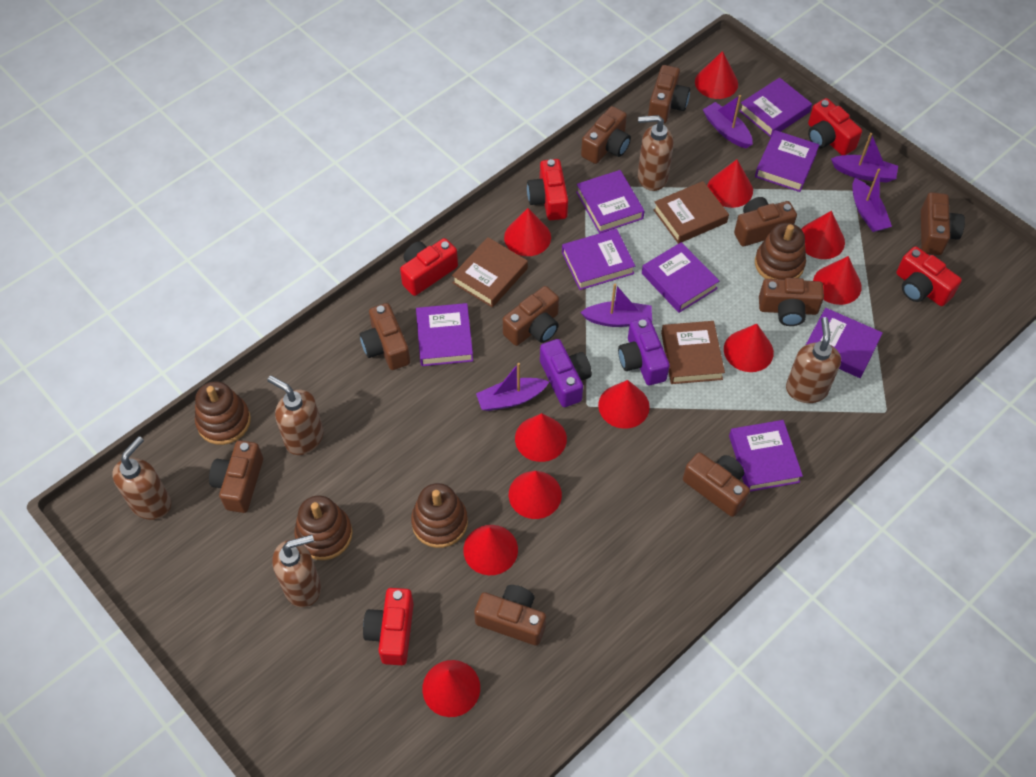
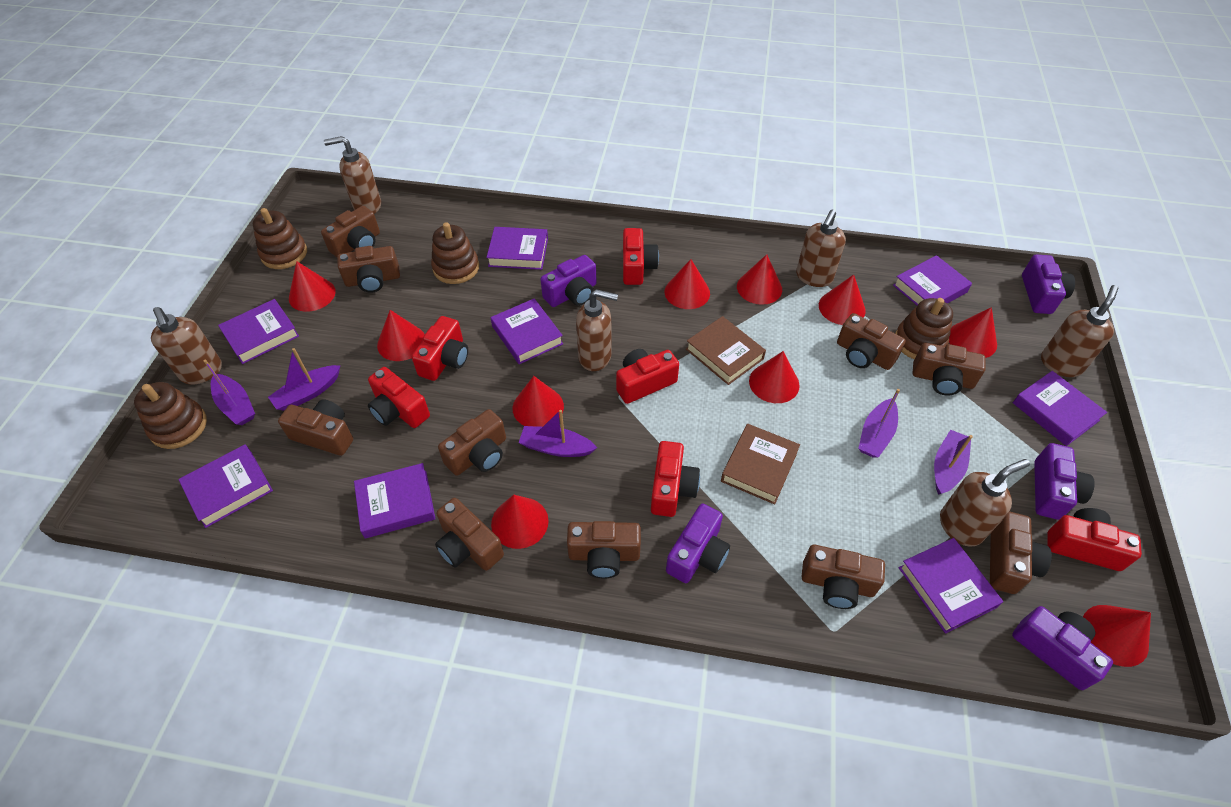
brown book: 3 -> 2
brown soap dispenser: 5 -> 6
purple camera: 2 -> 5
red camera: 5 -> 6
red cone: 11 -> 10

